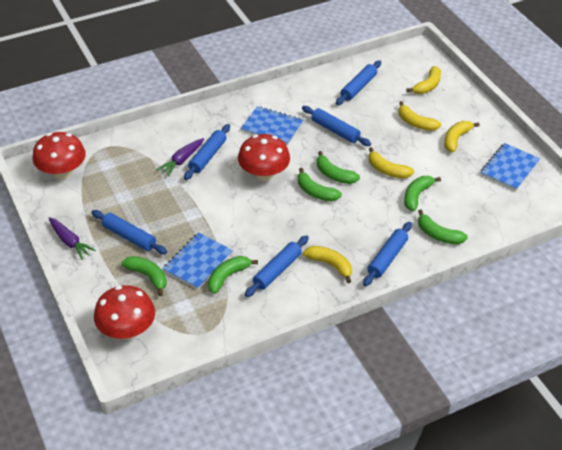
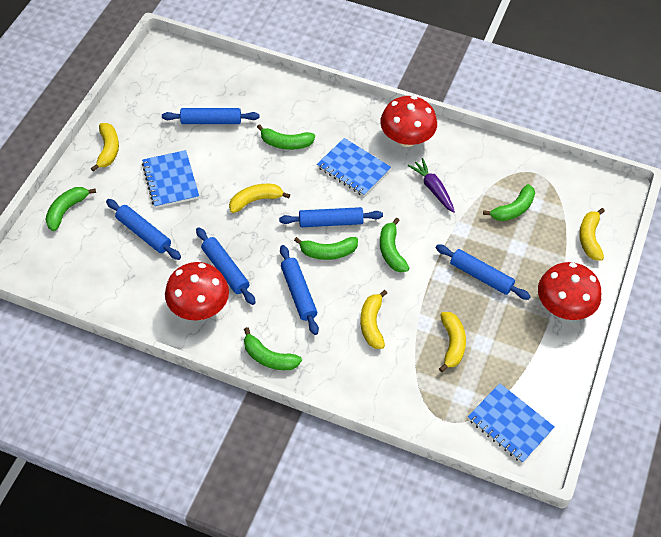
purple carrot: 2 -> 1

